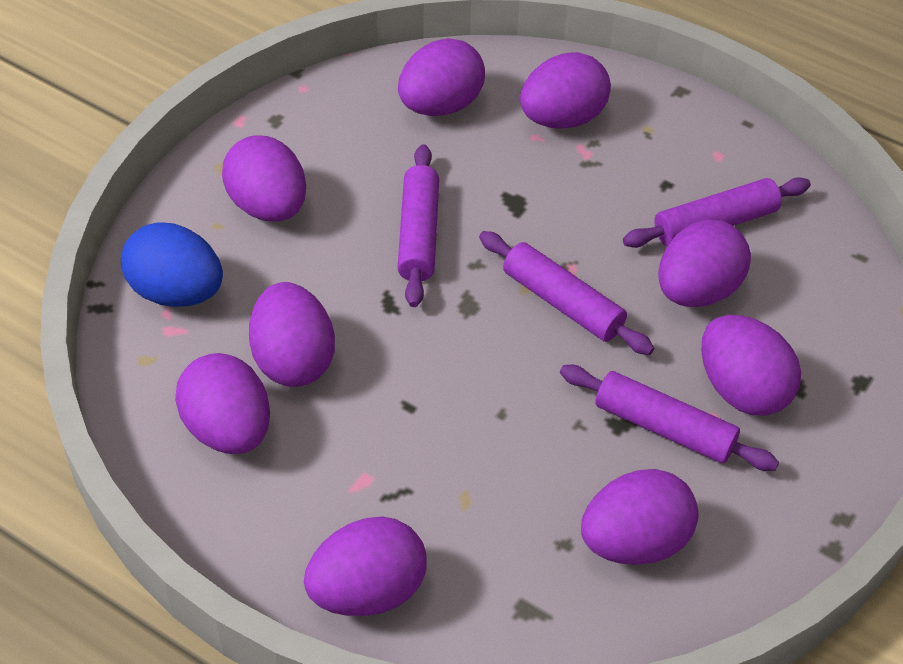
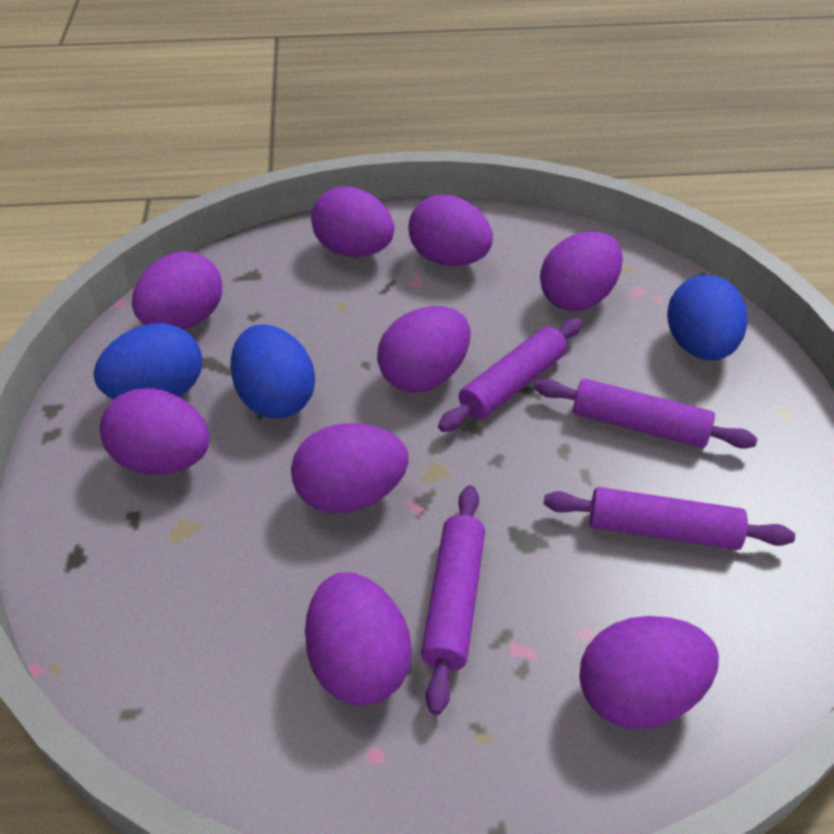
blue egg: 1 -> 3

